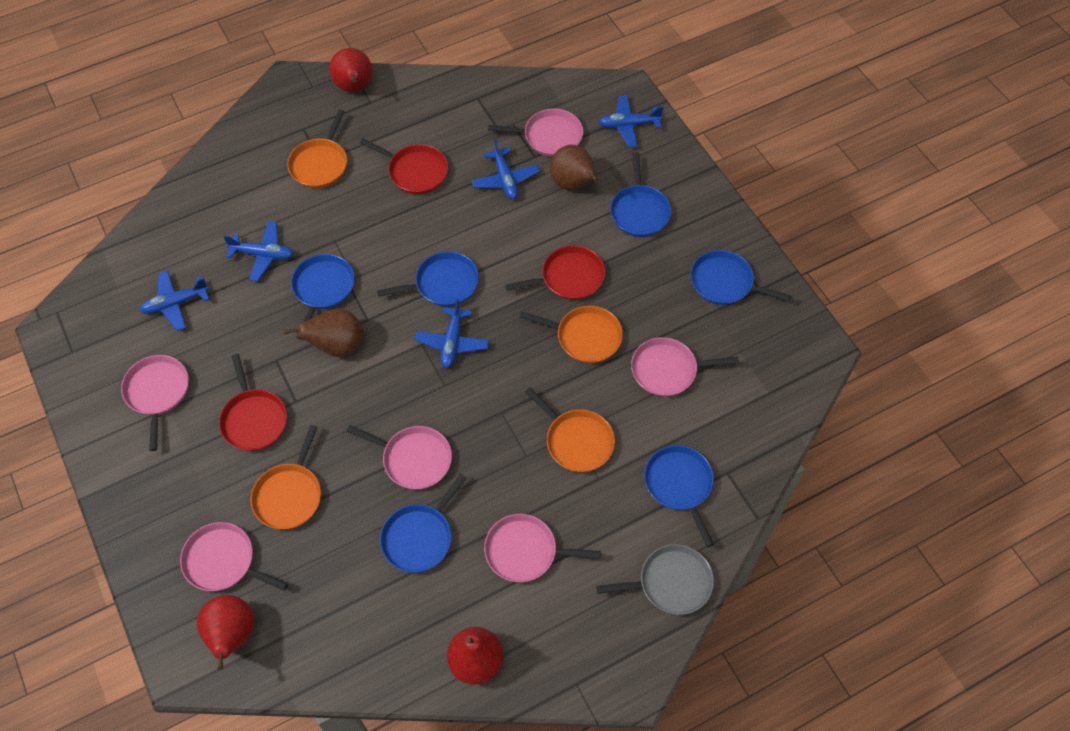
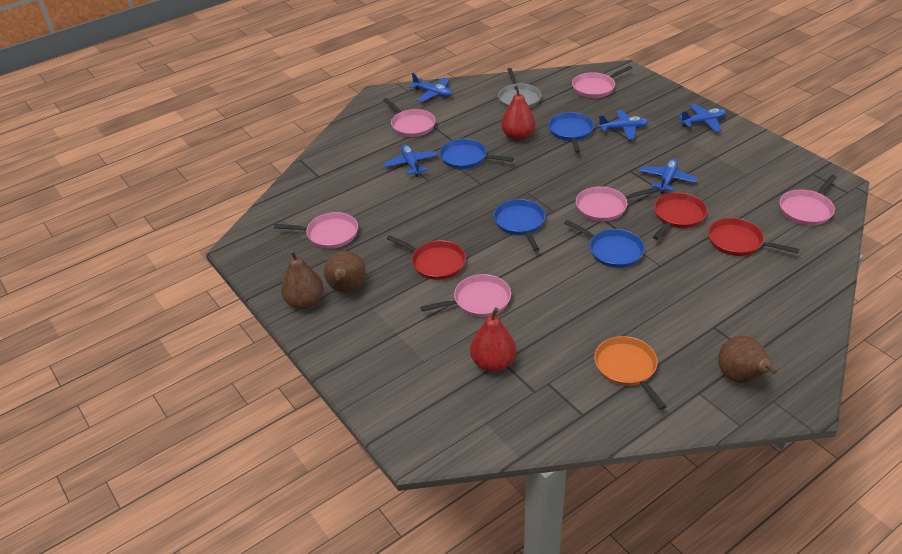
blue pan: 6 -> 4
brown pear: 2 -> 3
orange pan: 4 -> 1
red pear: 3 -> 2

